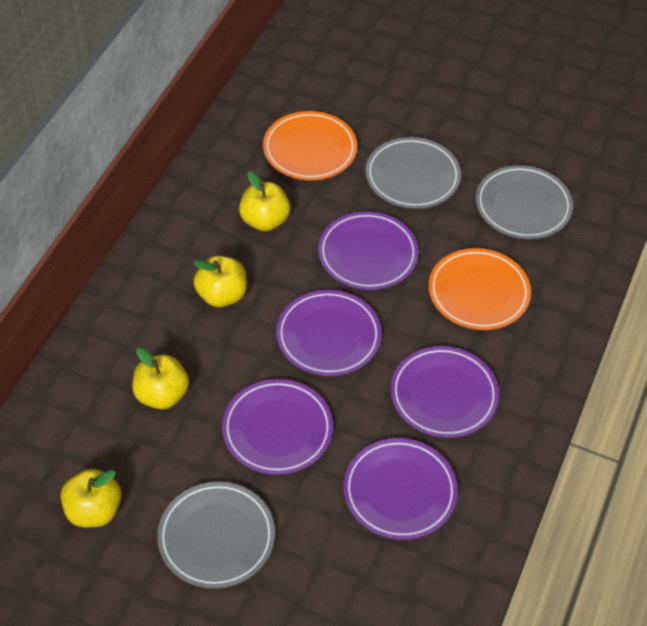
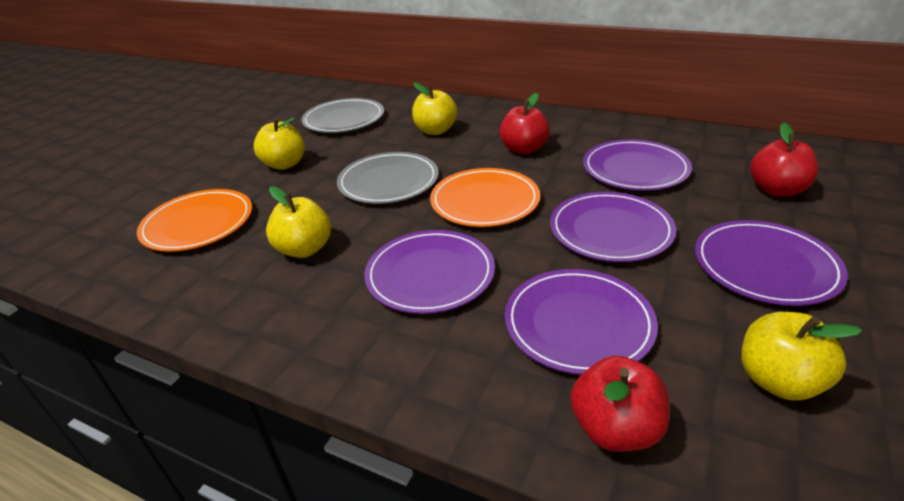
grey plate: 3 -> 2
red apple: 0 -> 3

